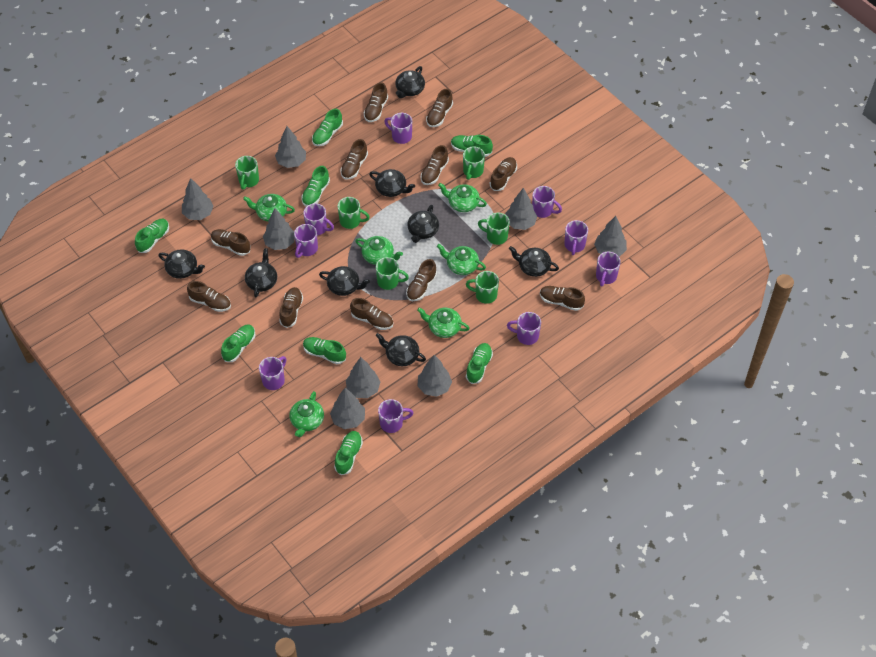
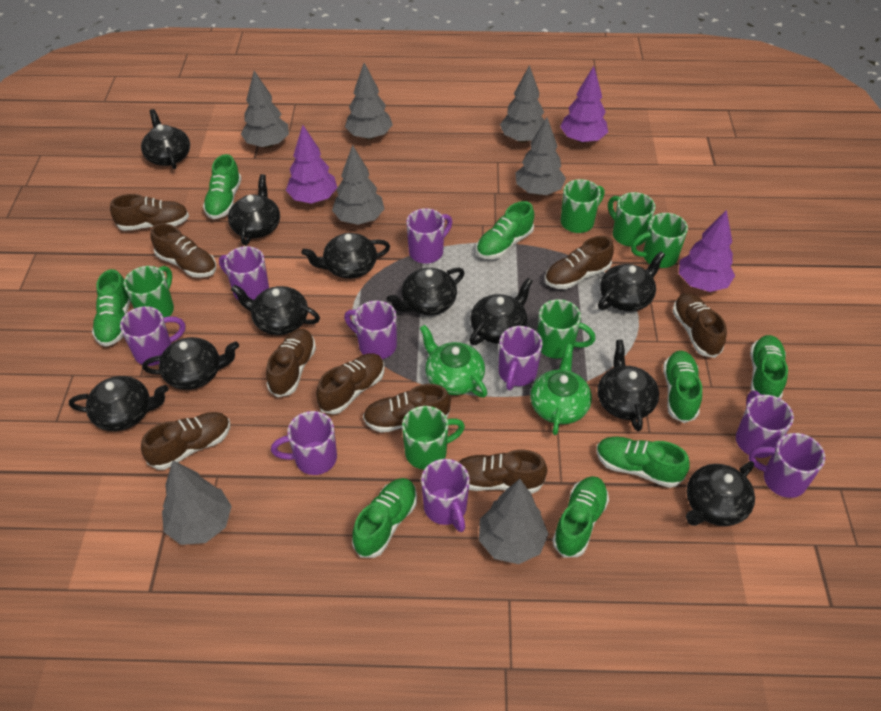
black teapot: 8 -> 11
brown shoe: 11 -> 9
green teapot: 6 -> 2
grey tree: 8 -> 7
purple tree: 0 -> 3

